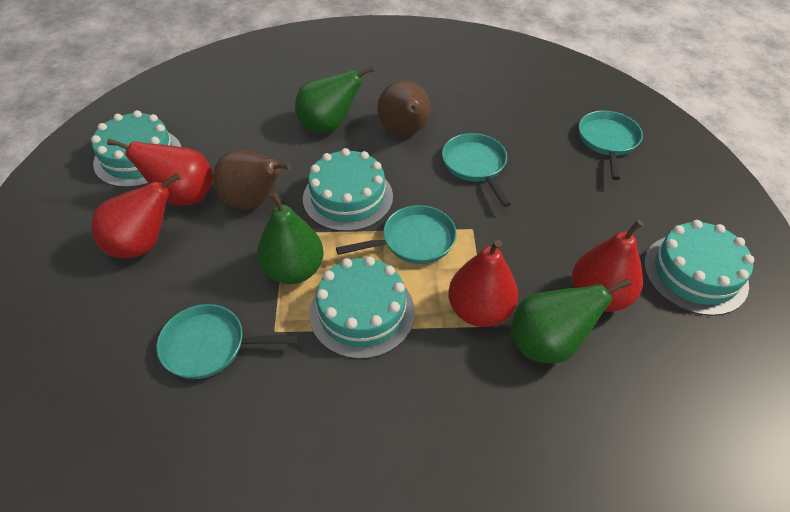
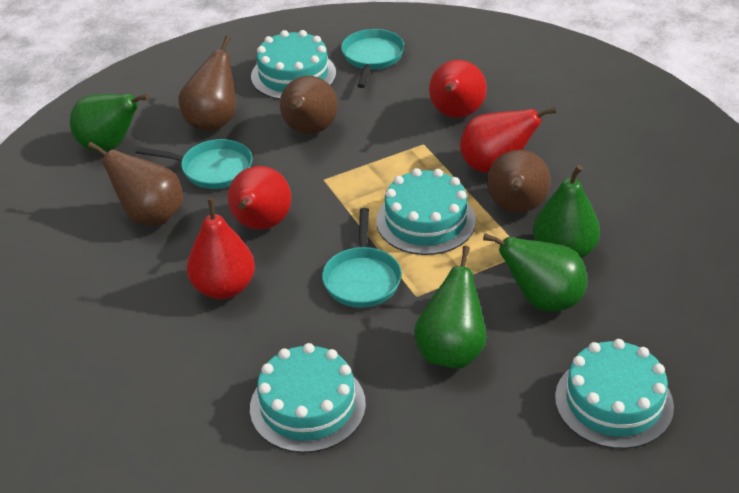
brown pear: 2 -> 4
green pear: 3 -> 4
turquoise pan: 4 -> 3

